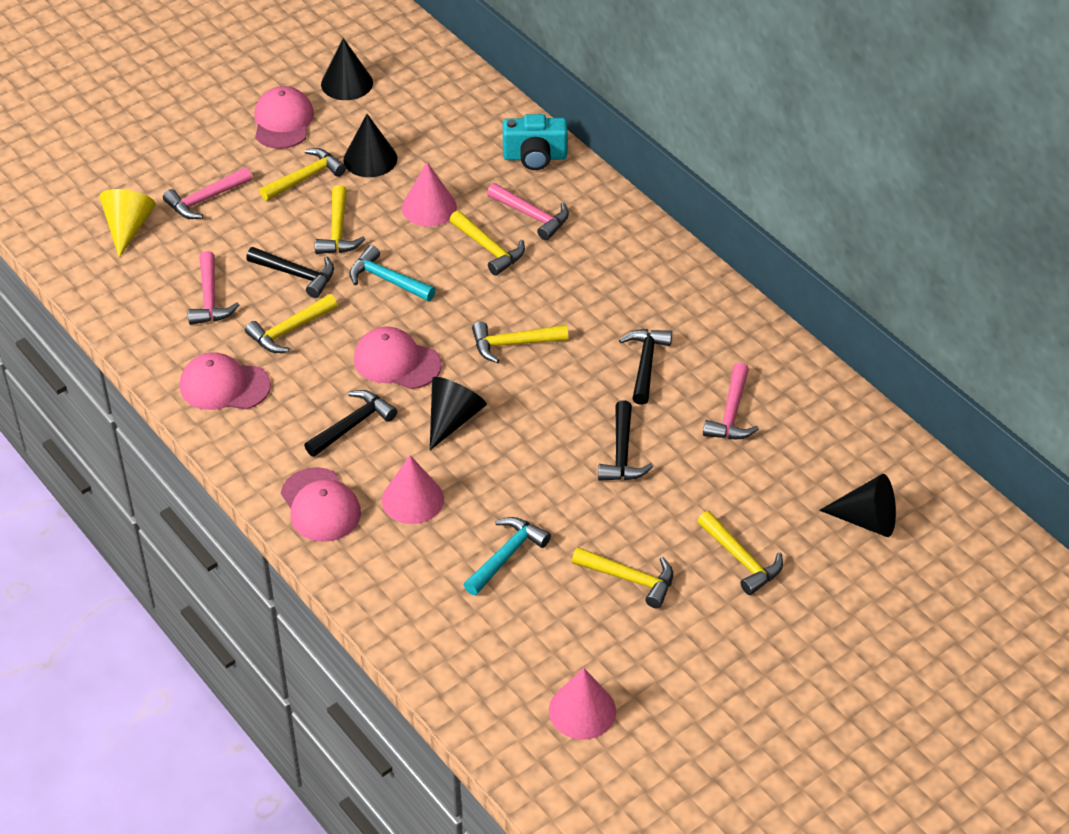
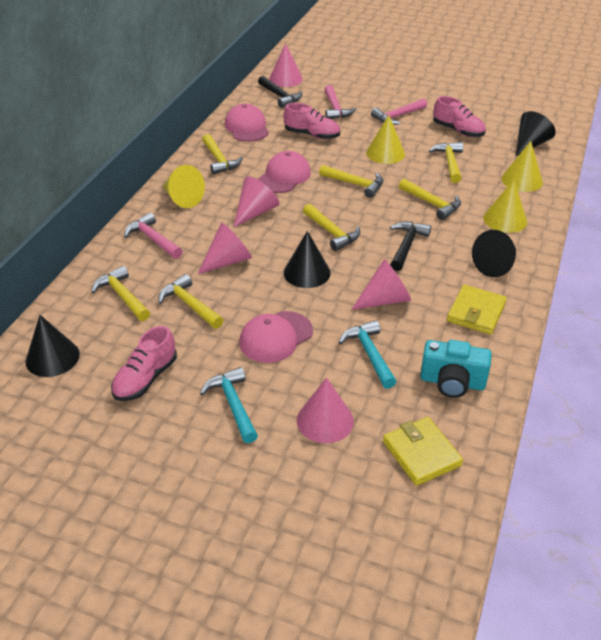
black hammer: 4 -> 2
pink cap: 4 -> 3
pink cone: 3 -> 5
pink hammer: 4 -> 3
pink shoe: 0 -> 3
yellow cone: 1 -> 4
yellow wallet: 0 -> 2

